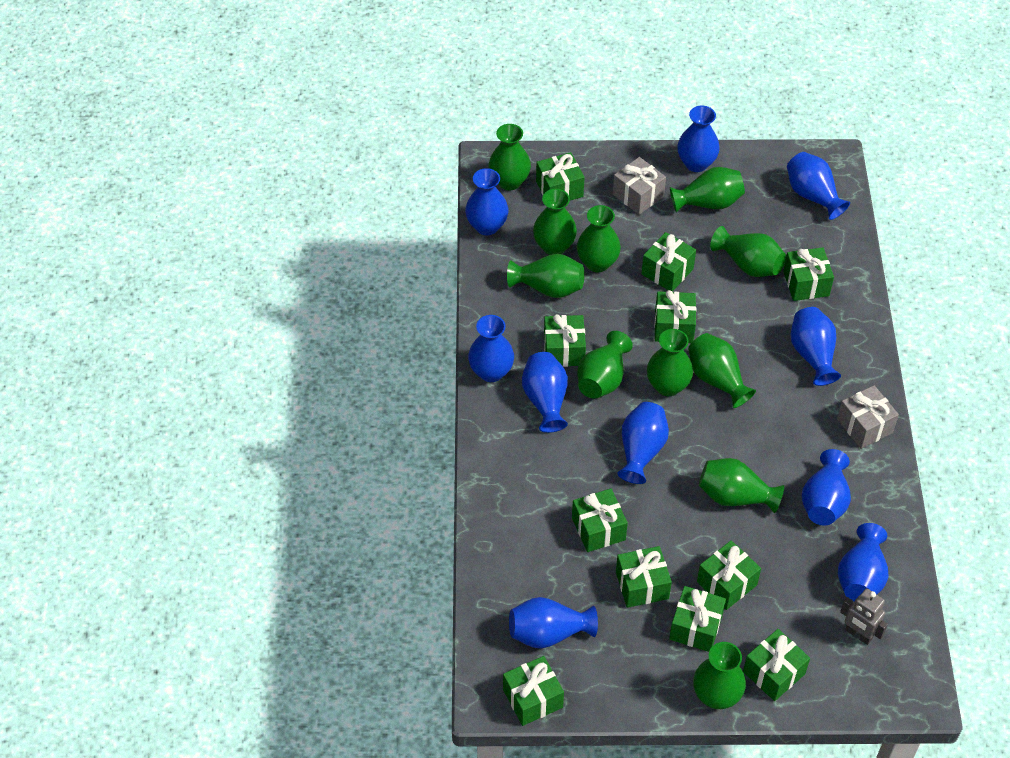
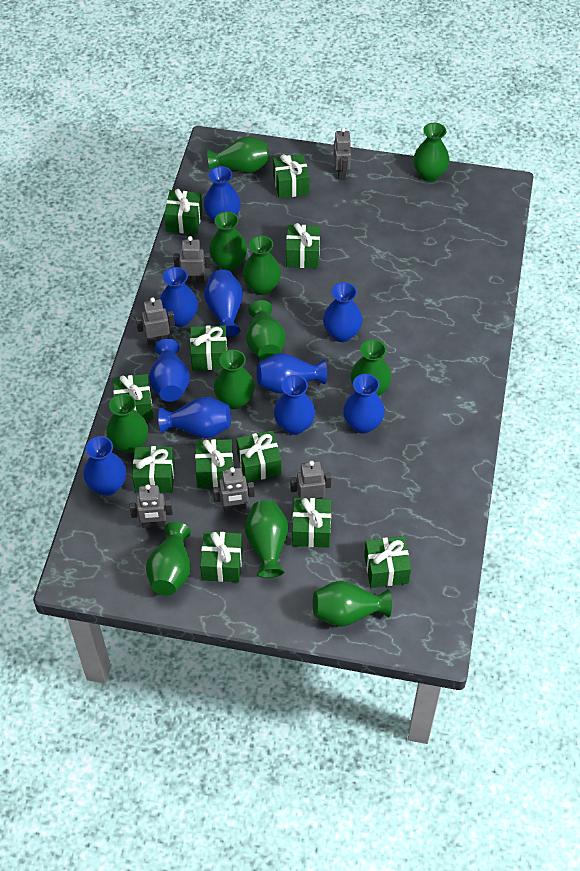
grey gift: 2 -> 0
grey robot: 1 -> 6

